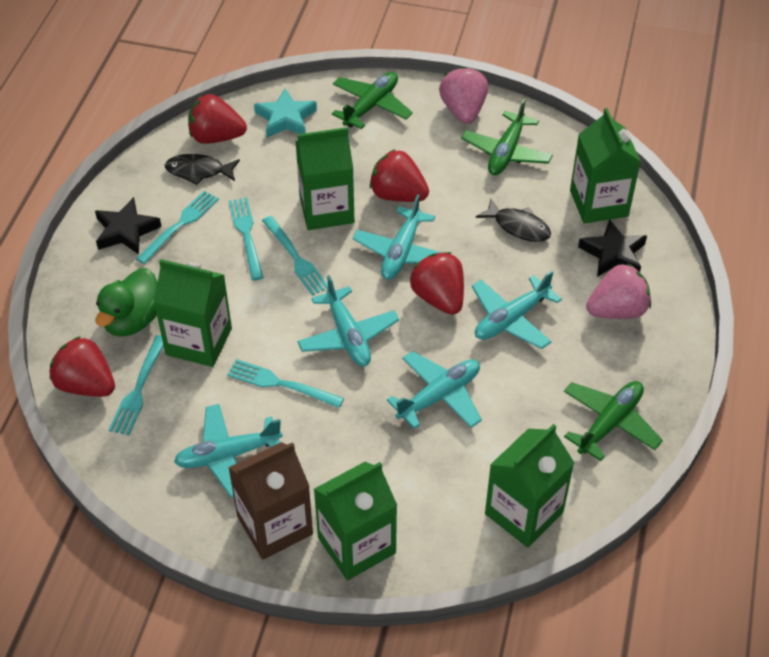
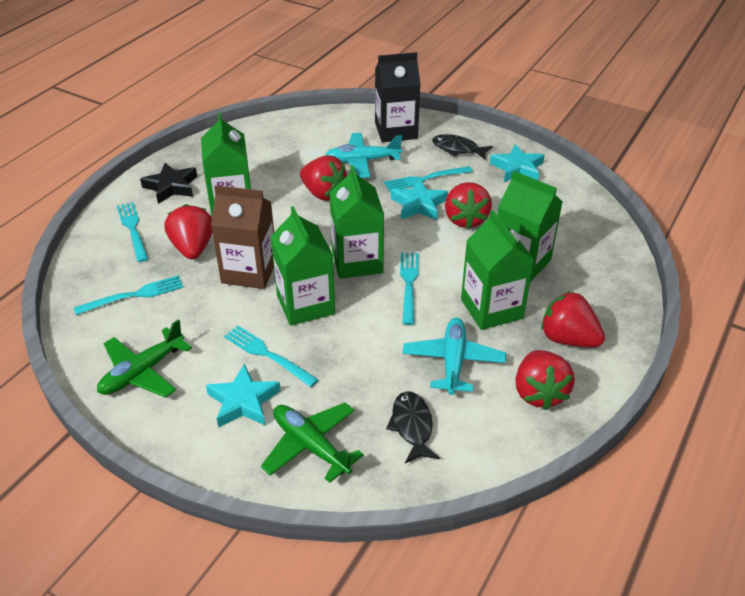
black carton: 0 -> 1
black star: 2 -> 1
green duck: 1 -> 0
green plane: 3 -> 2
pink strawberry: 2 -> 0
red strawberry: 4 -> 5
turquoise plane: 5 -> 2
turquoise star: 1 -> 3

